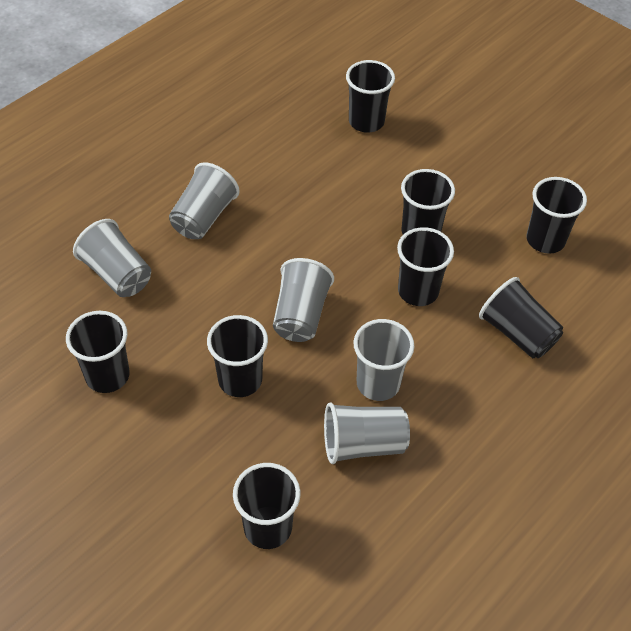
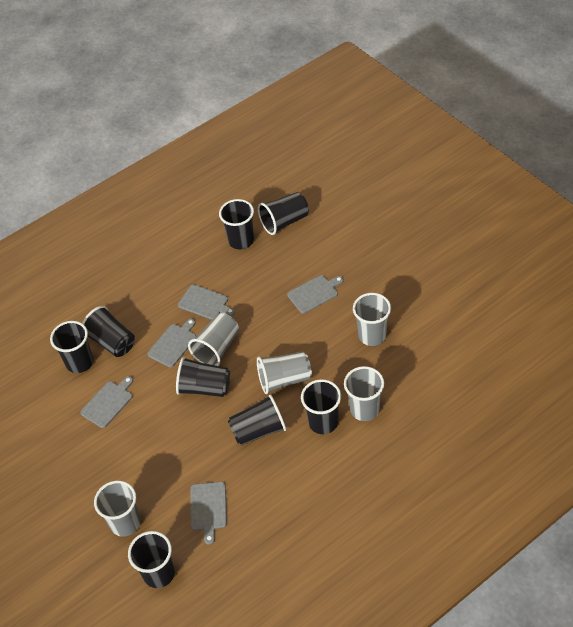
grey cutting board: 0 -> 5

